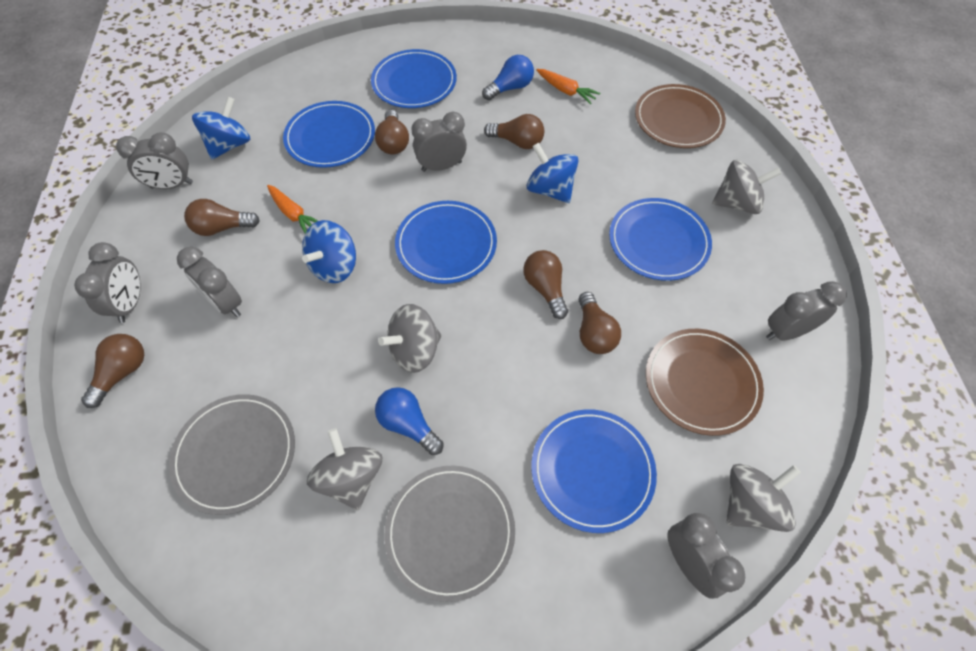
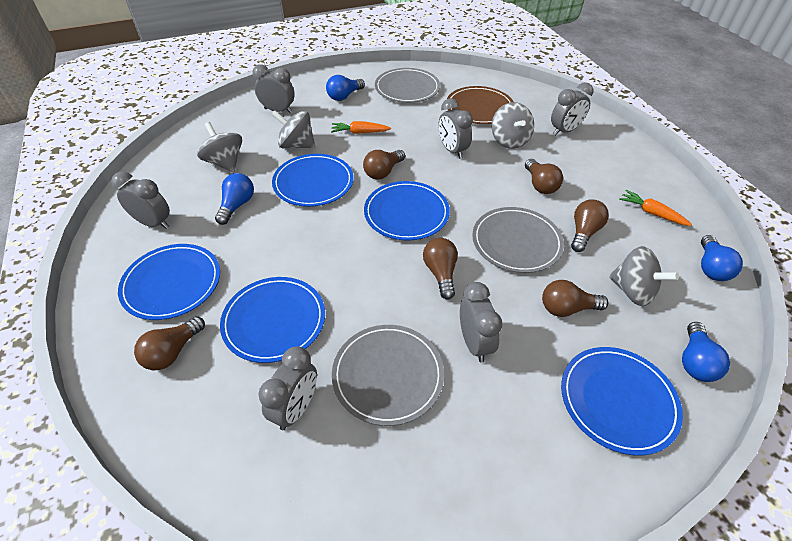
blue light bulb: 2 -> 4
blue spinning top: 3 -> 0
brown plate: 2 -> 1
grey plate: 2 -> 3

